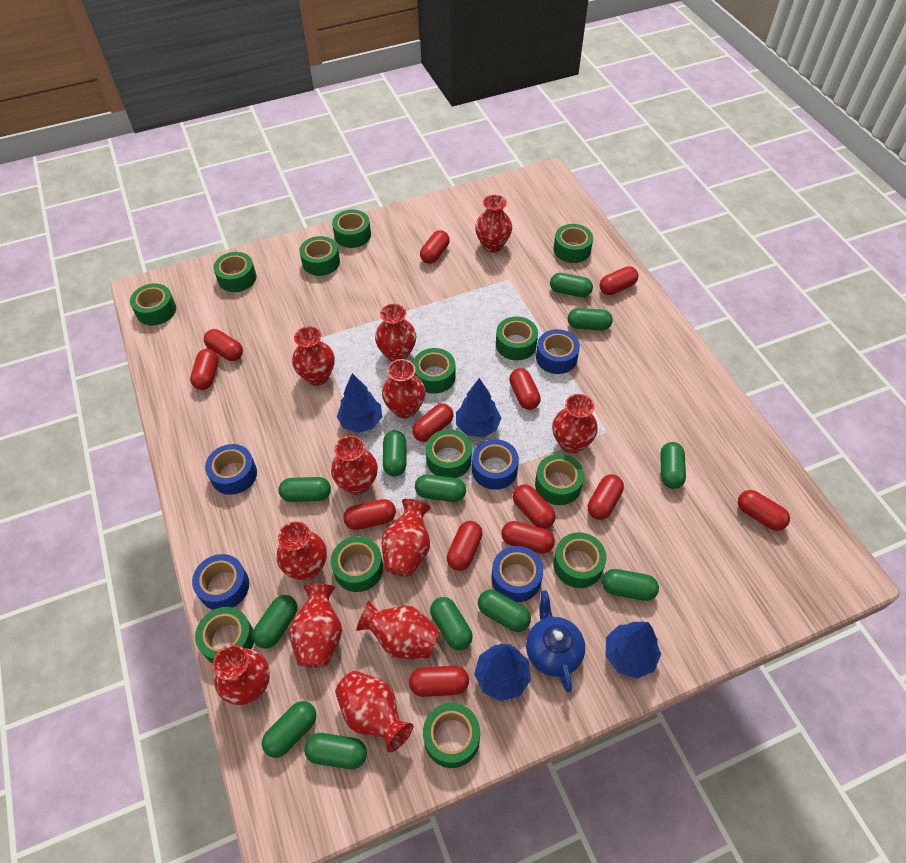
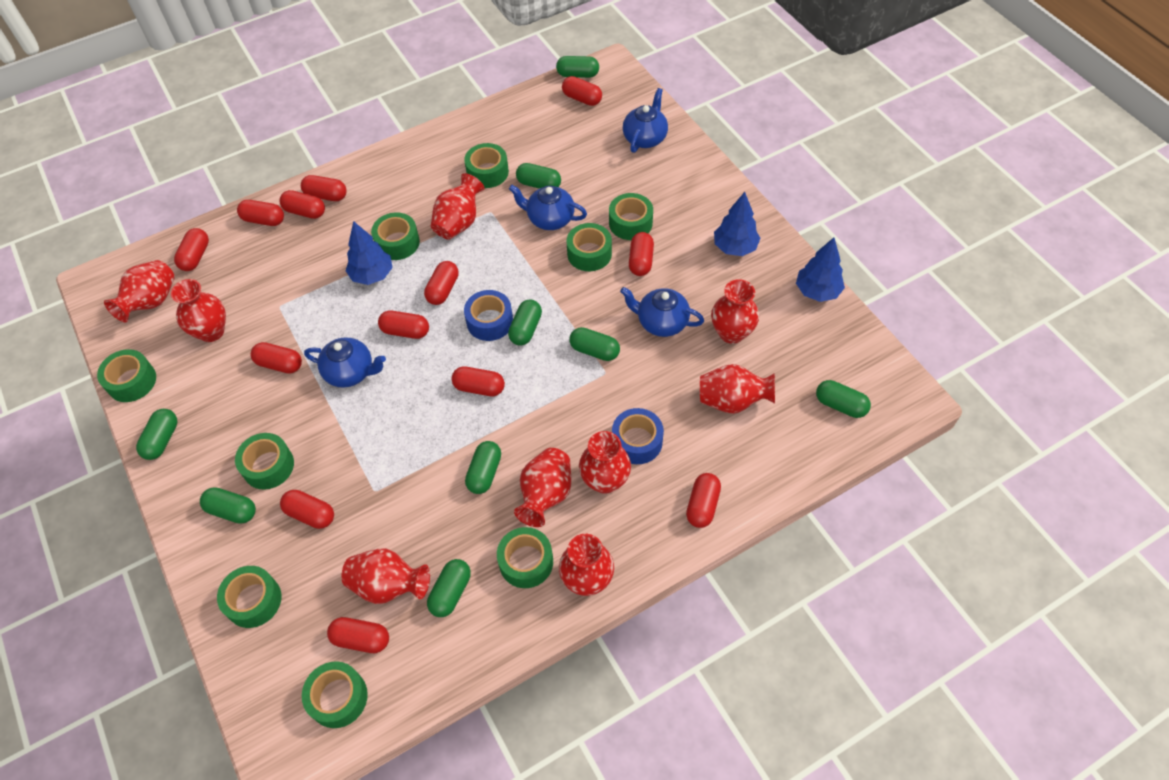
blue tape: 5 -> 2
blue teapot: 1 -> 4
blue tree: 4 -> 3
green capsule: 12 -> 9
green tape: 13 -> 9
red vase: 12 -> 9

